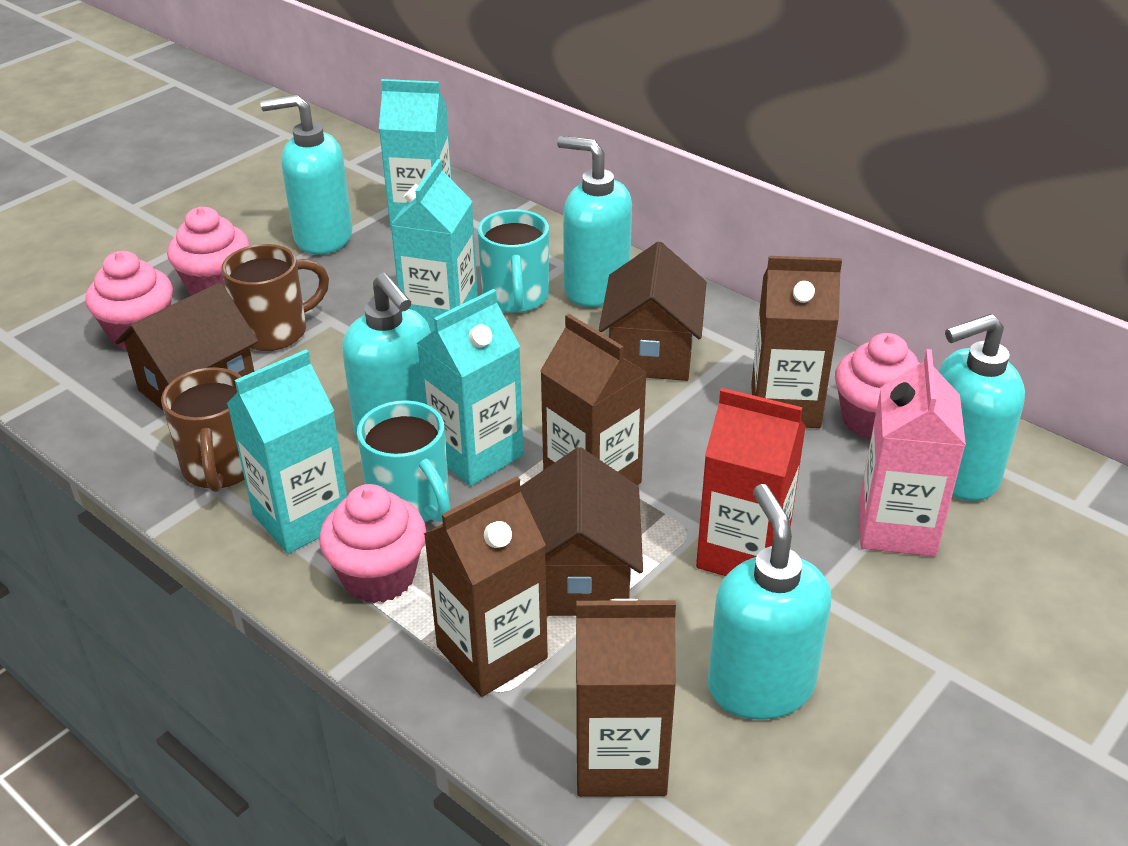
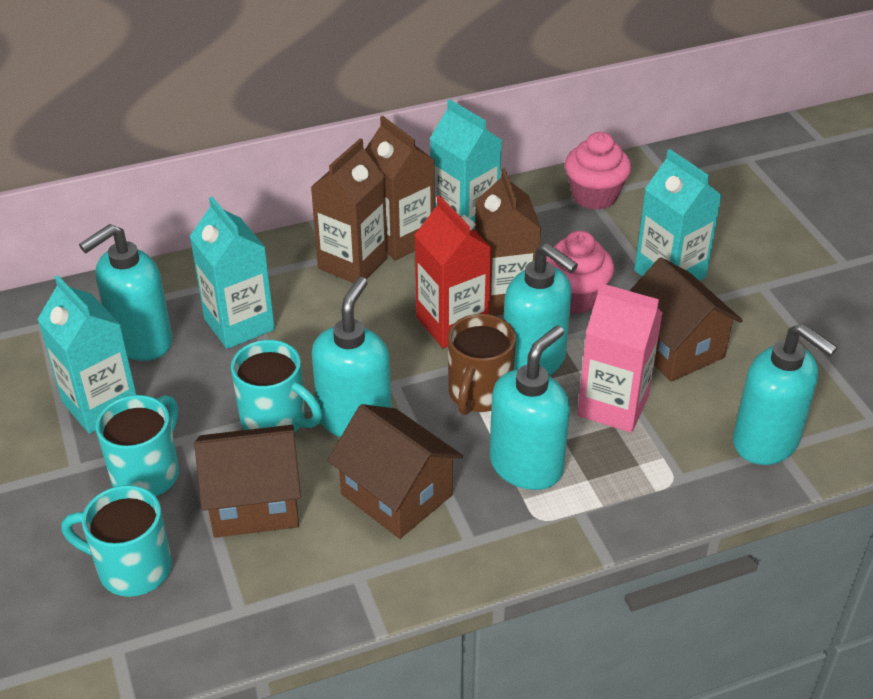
brown carton: 4 -> 3
brown mug: 2 -> 1
pink cupcake: 4 -> 2
turquoise mug: 2 -> 3

